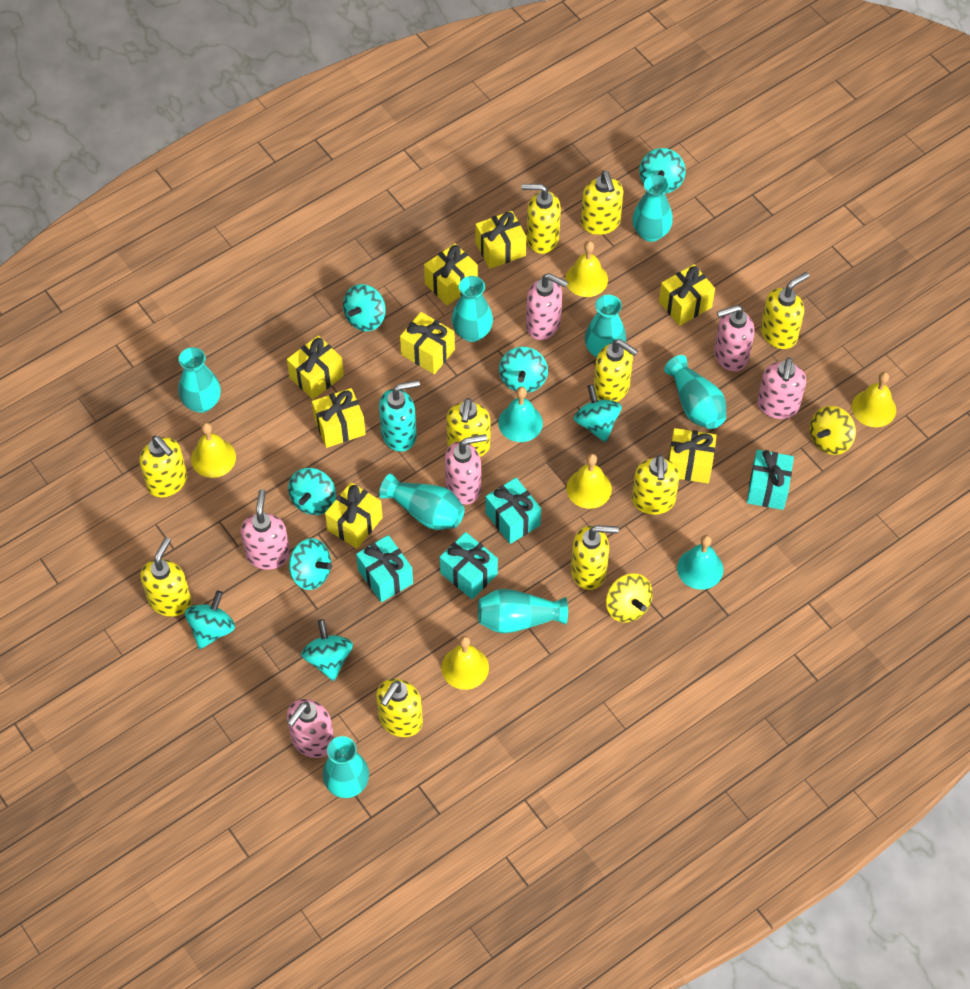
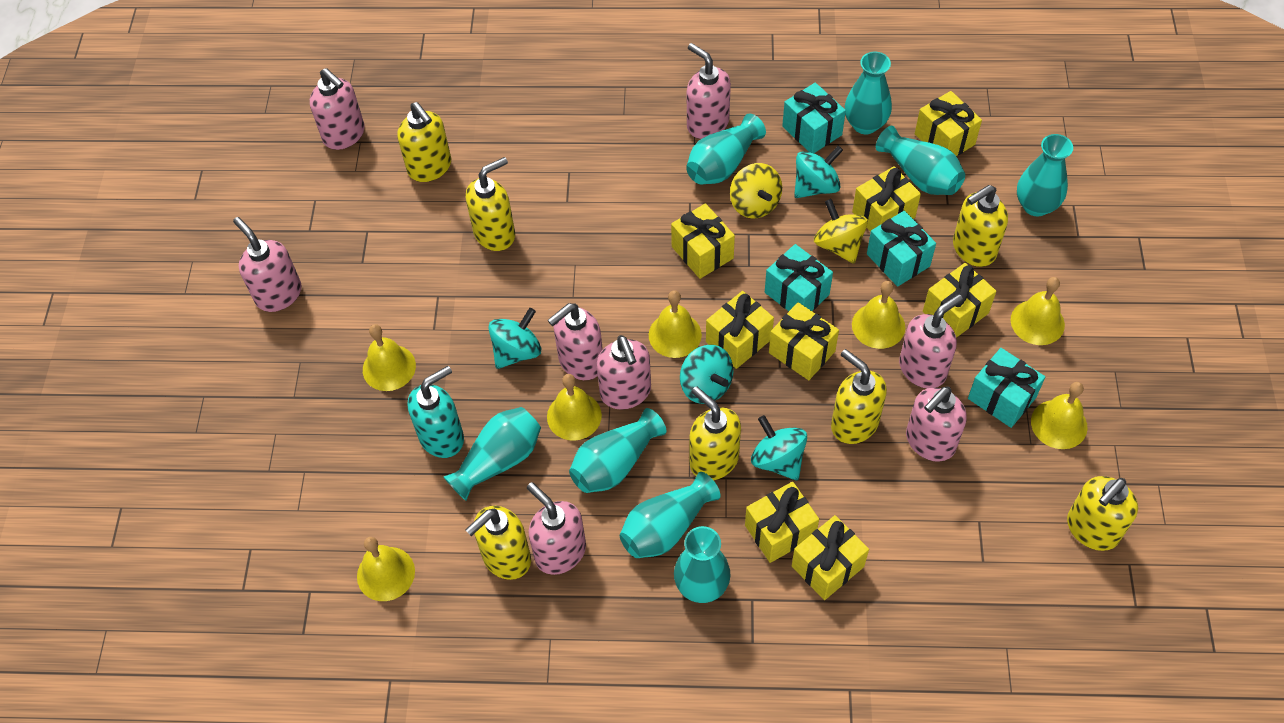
pink soap dispenser: 6 -> 8
turquoise bell: 2 -> 0
turquoise spinning top: 8 -> 4
yellow bell: 5 -> 7
yellow soap dispenser: 10 -> 7

